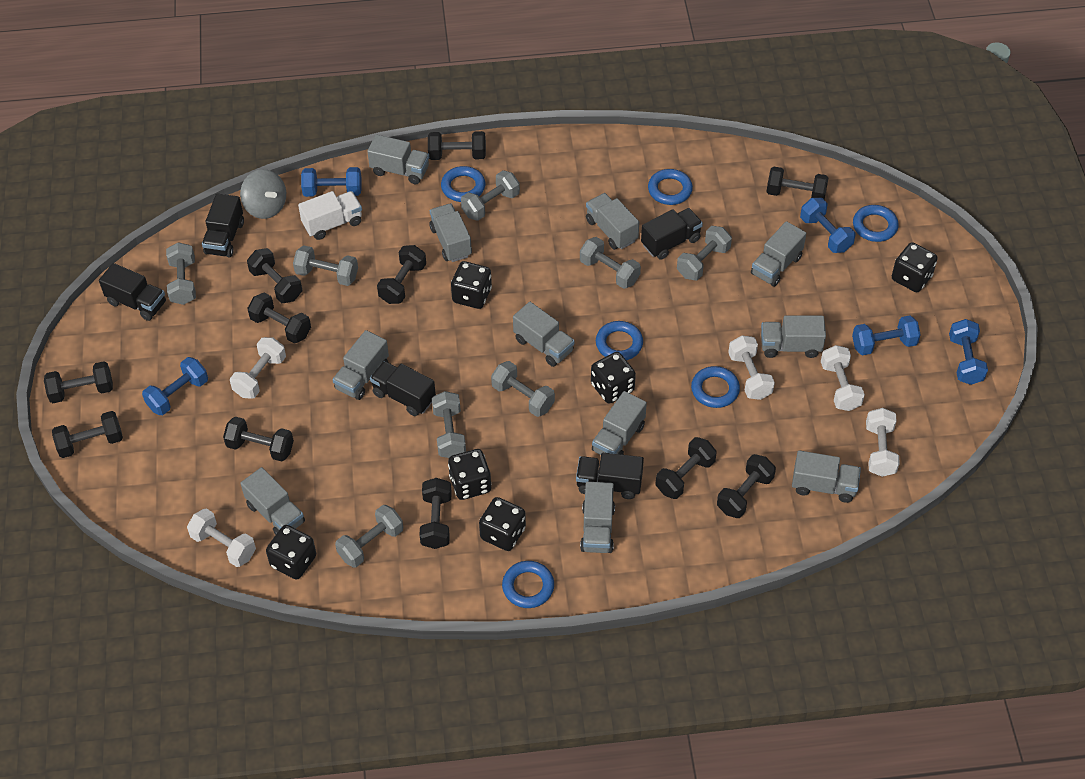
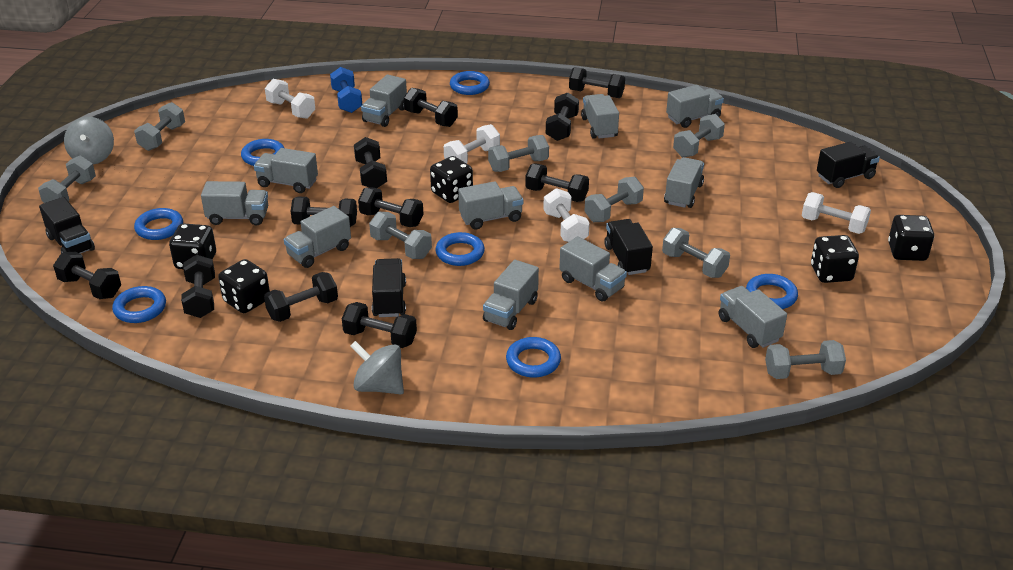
black dice: 6 -> 5
black truck: 5 -> 4
blue dumbbell: 5 -> 1
blue ring: 6 -> 7
grey spinning top: 1 -> 2
white dumbbell: 5 -> 4
white truck: 1 -> 0

